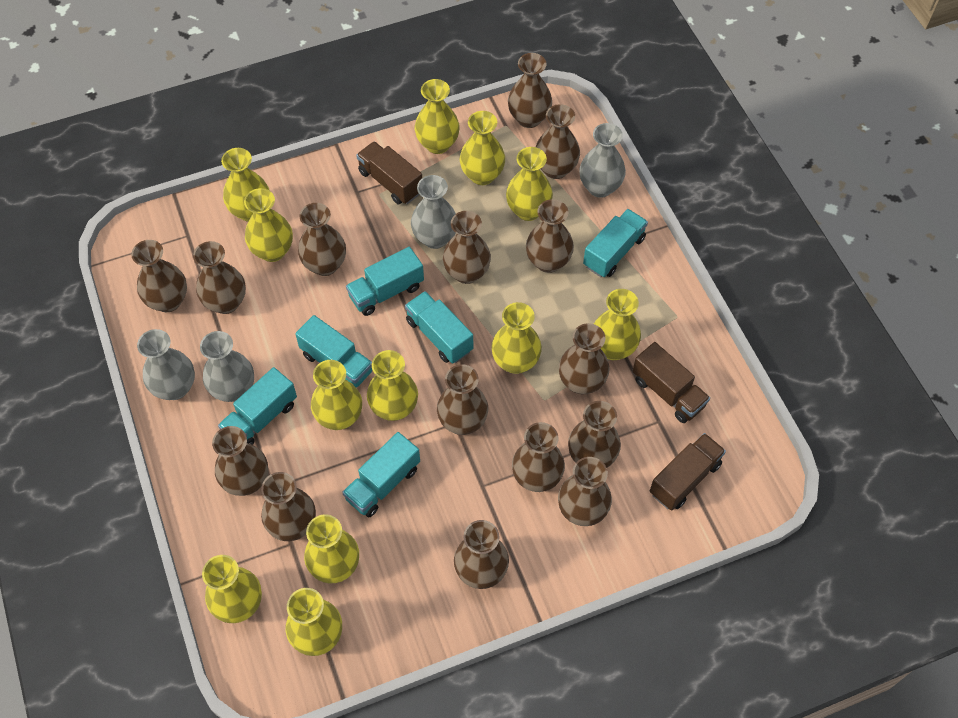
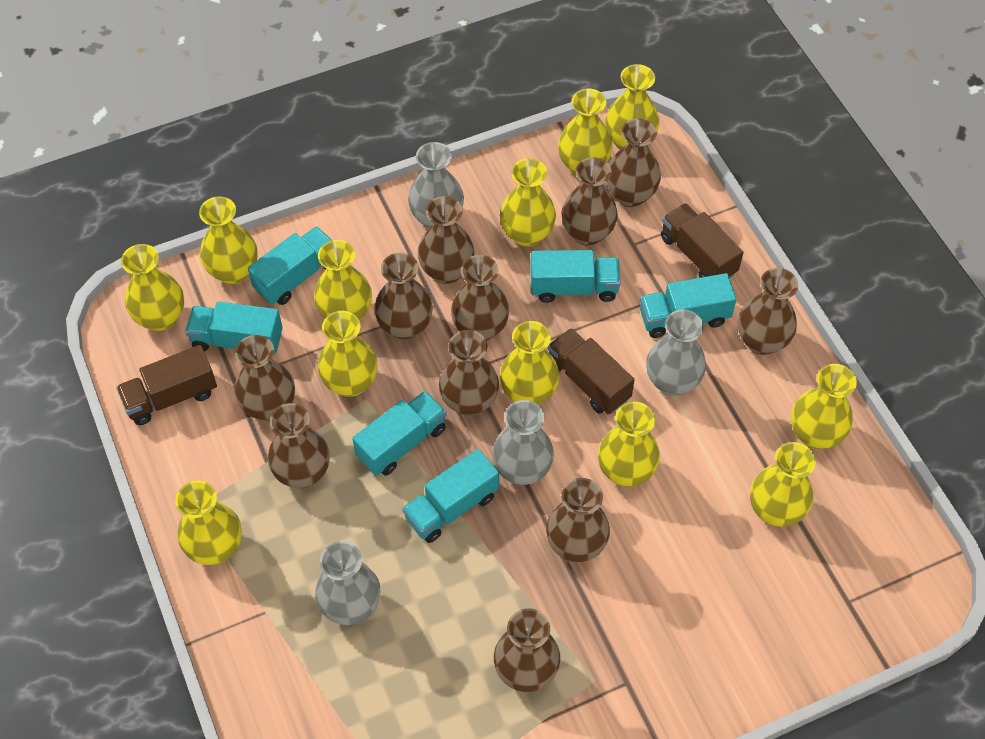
brown vase: 15 -> 11

